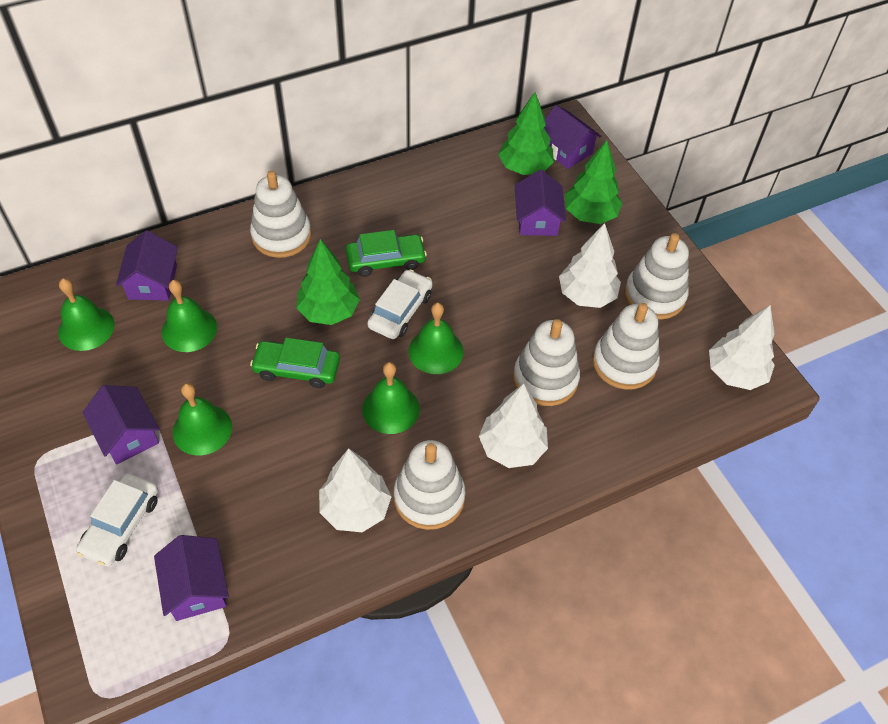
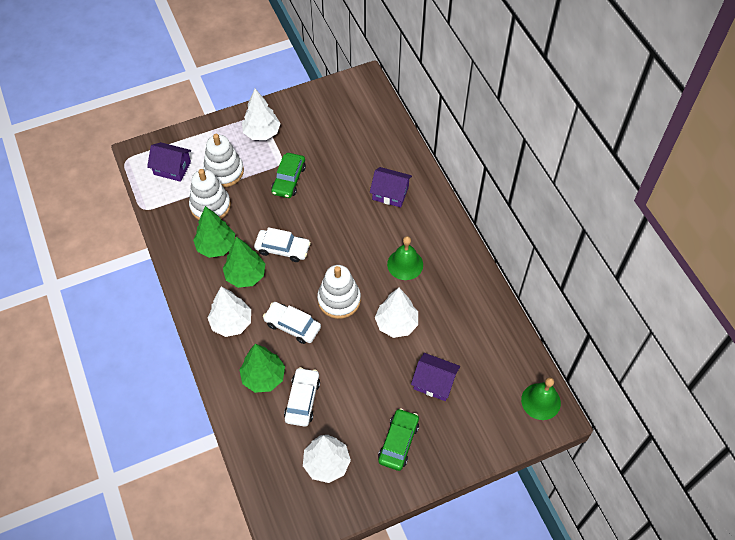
green bell: 5 -> 2
purple house: 5 -> 3
white car: 2 -> 3
white stacking toy: 5 -> 3

